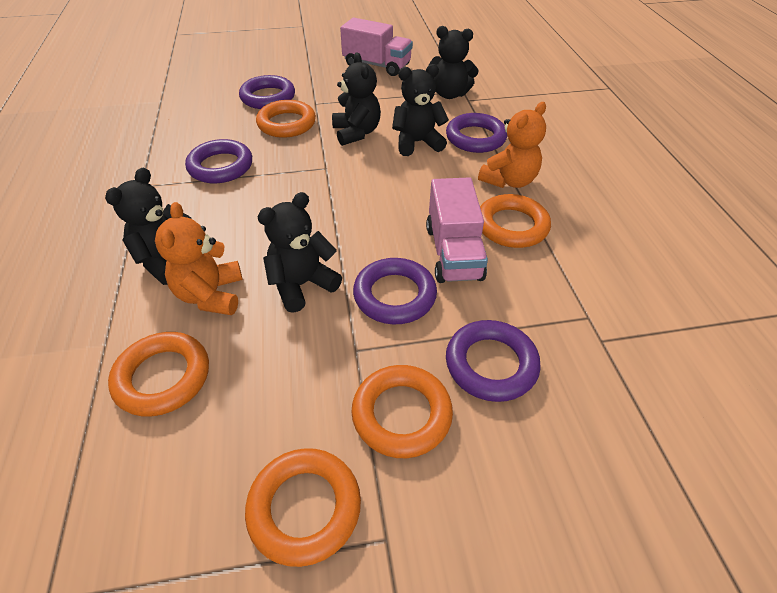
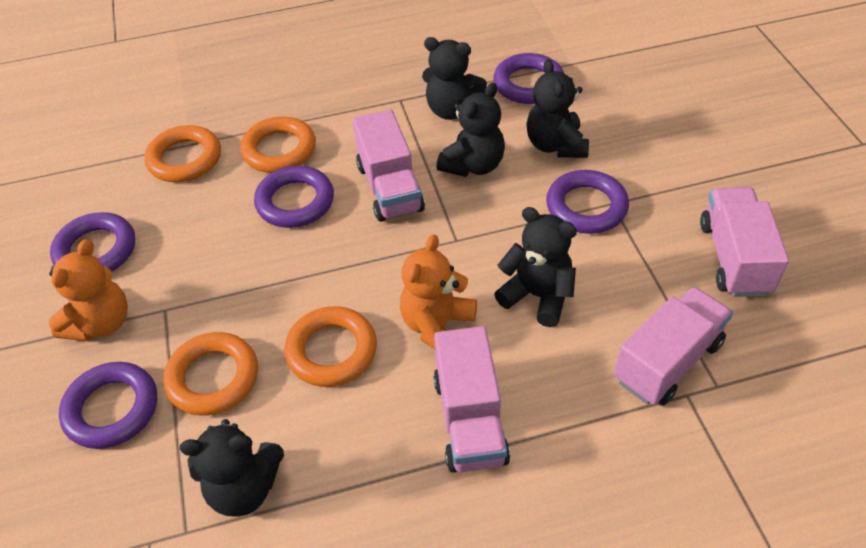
orange ring: 5 -> 4
pink truck: 2 -> 4

